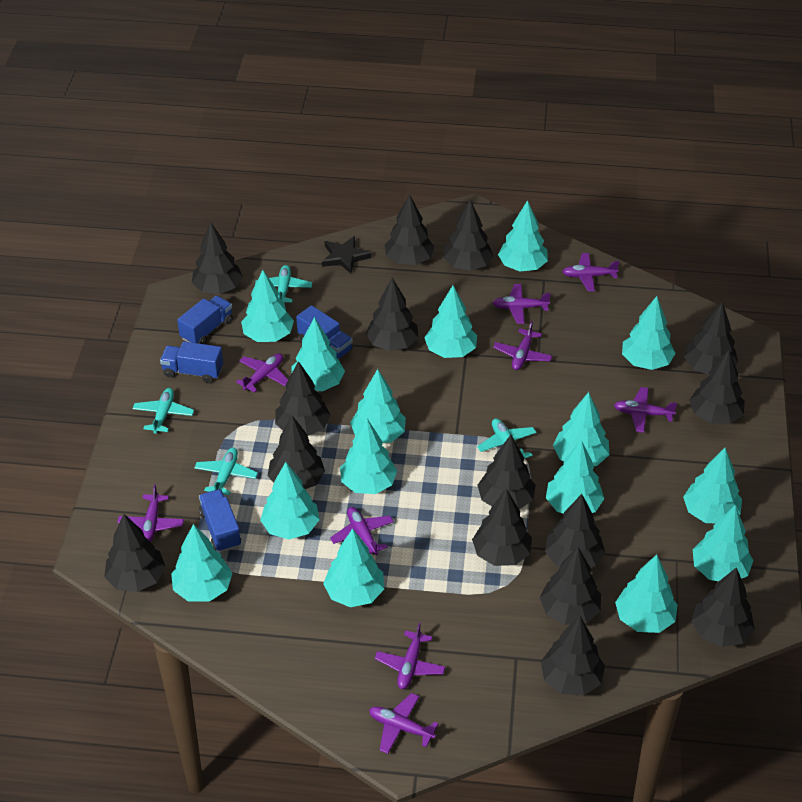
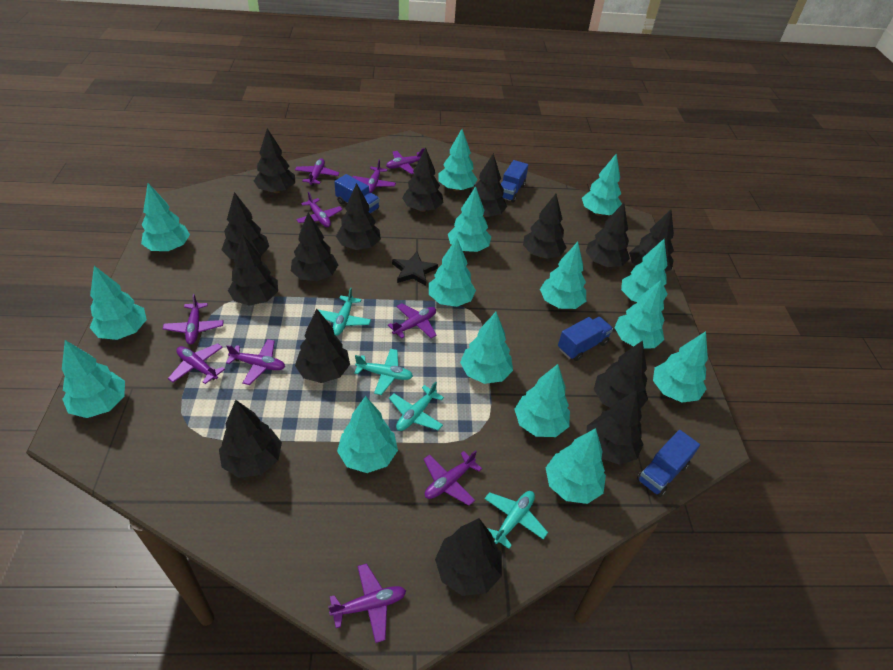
purple plane: 9 -> 10

